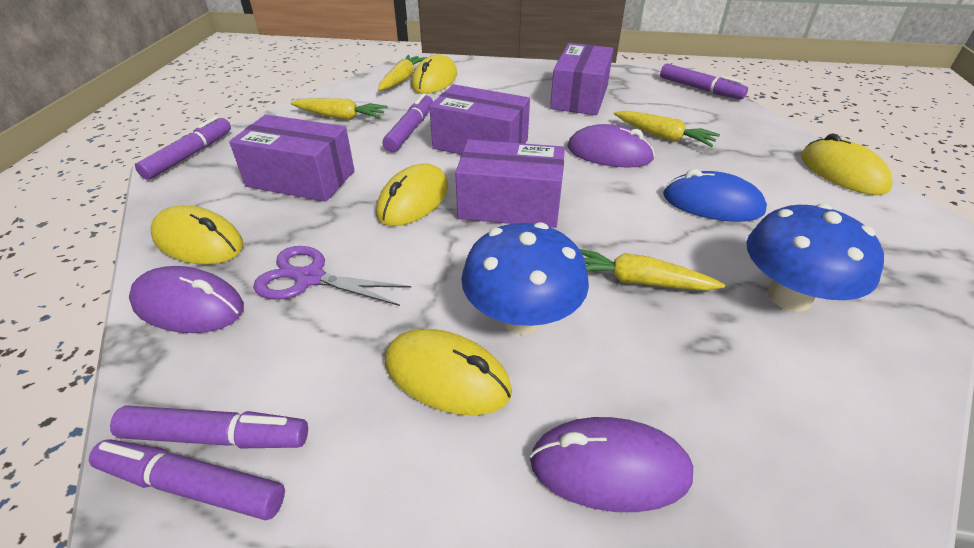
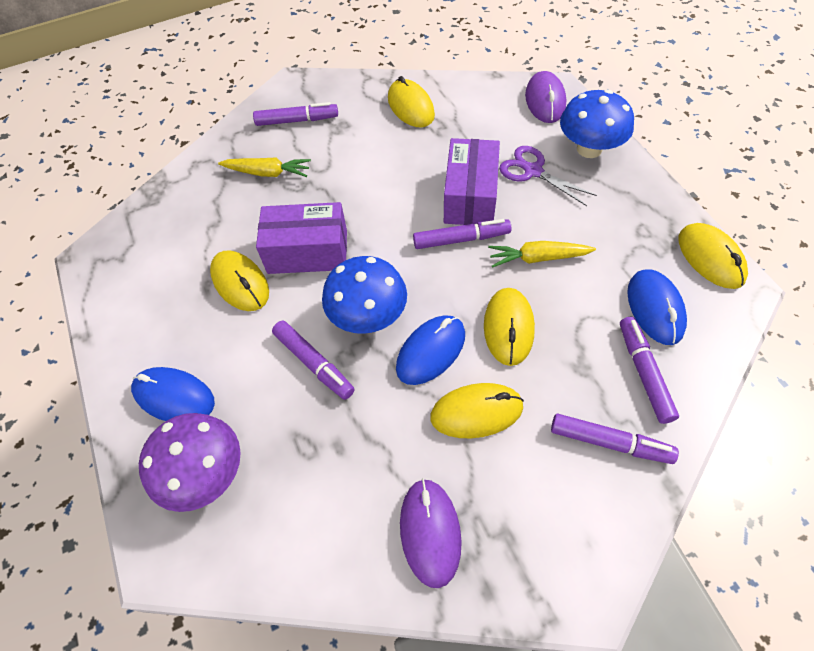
blue mouse: 1 -> 3
purple box: 4 -> 2
purple mouse: 3 -> 2
purple mushroom: 0 -> 1
yellow carrot: 4 -> 2

